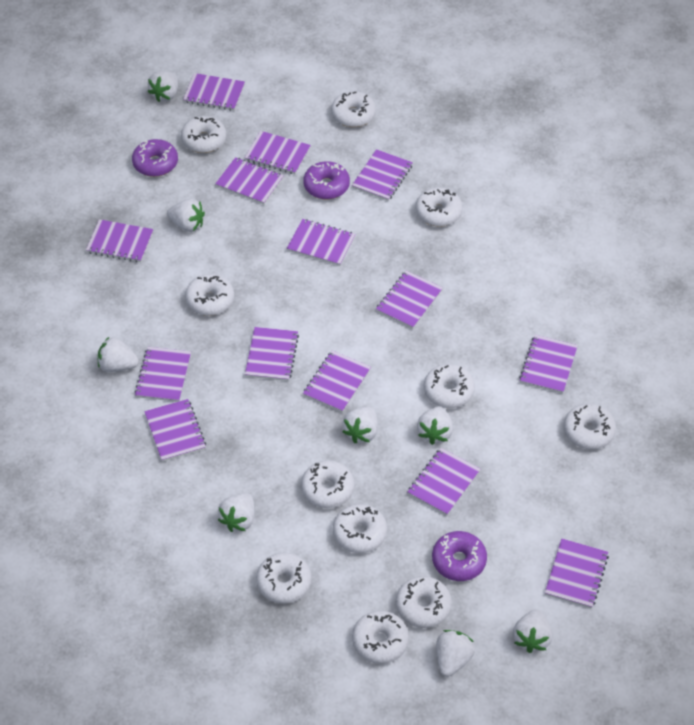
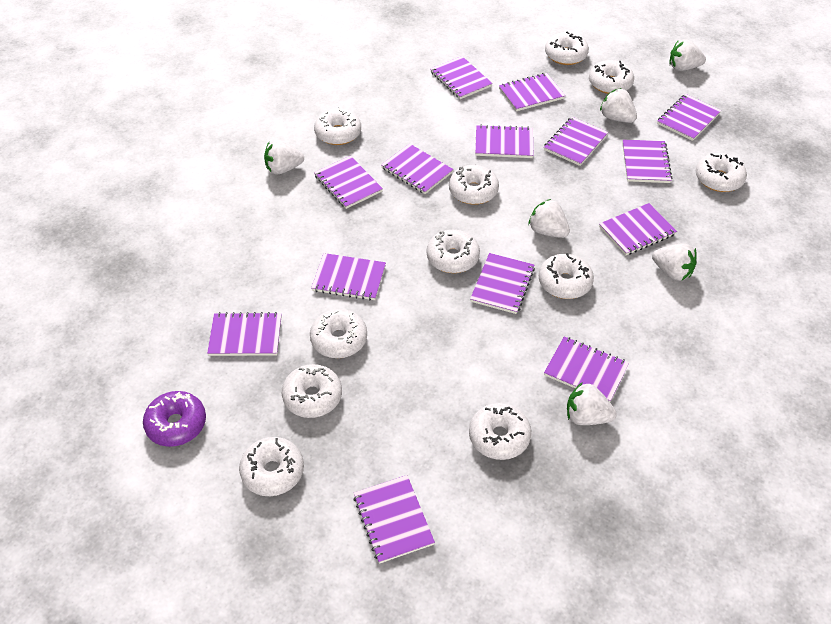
purple donut: 3 -> 1
white strawberry: 8 -> 6

